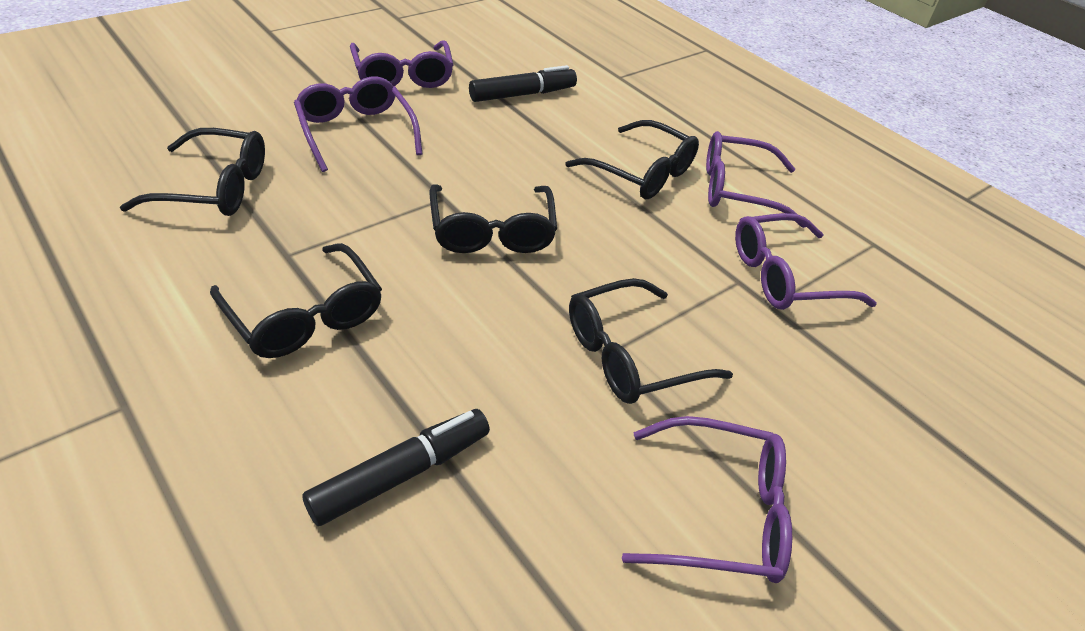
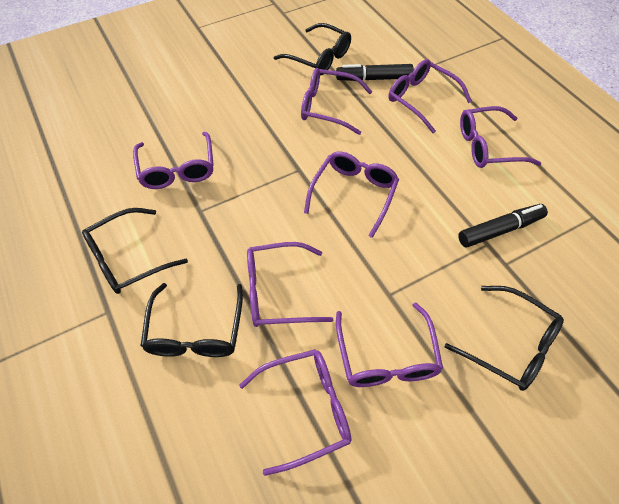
black glasses: 5 -> 4
purple glasses: 5 -> 8

